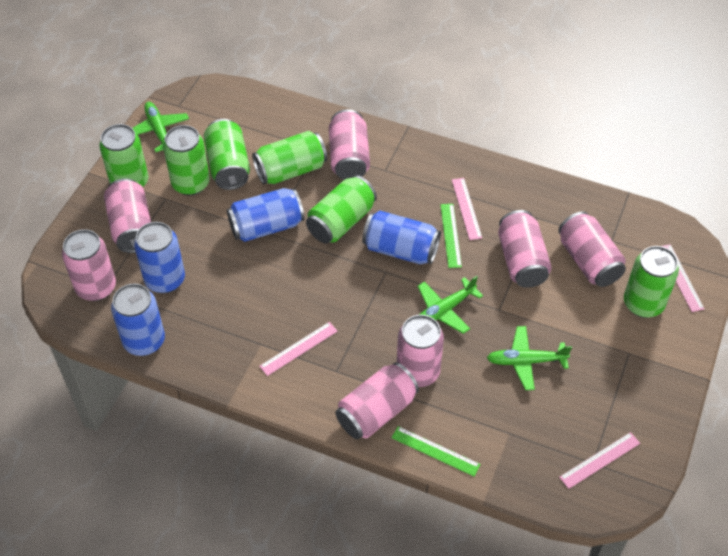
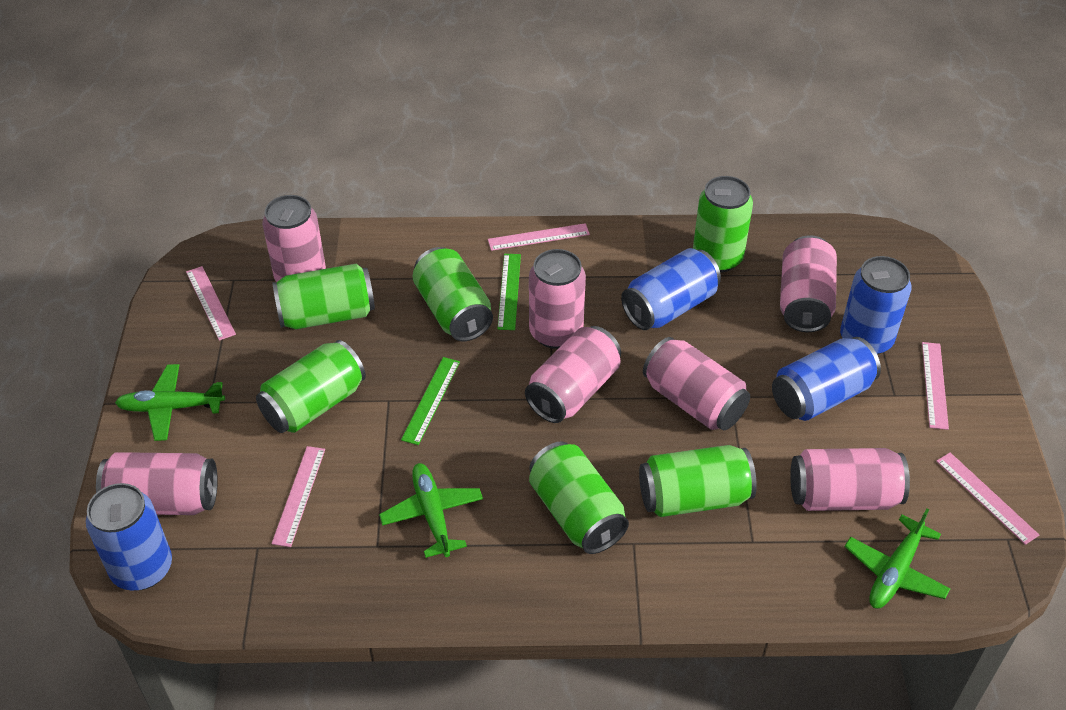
pink ruler: 4 -> 5

